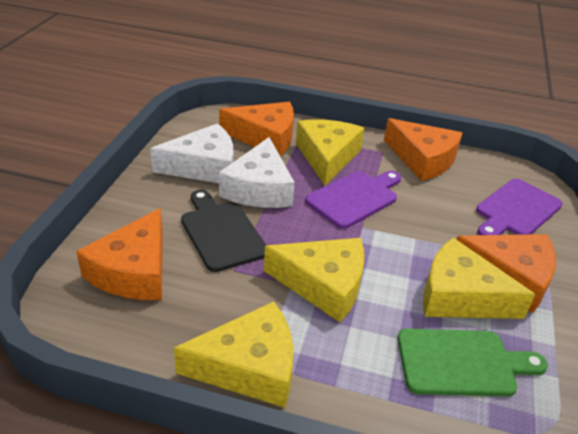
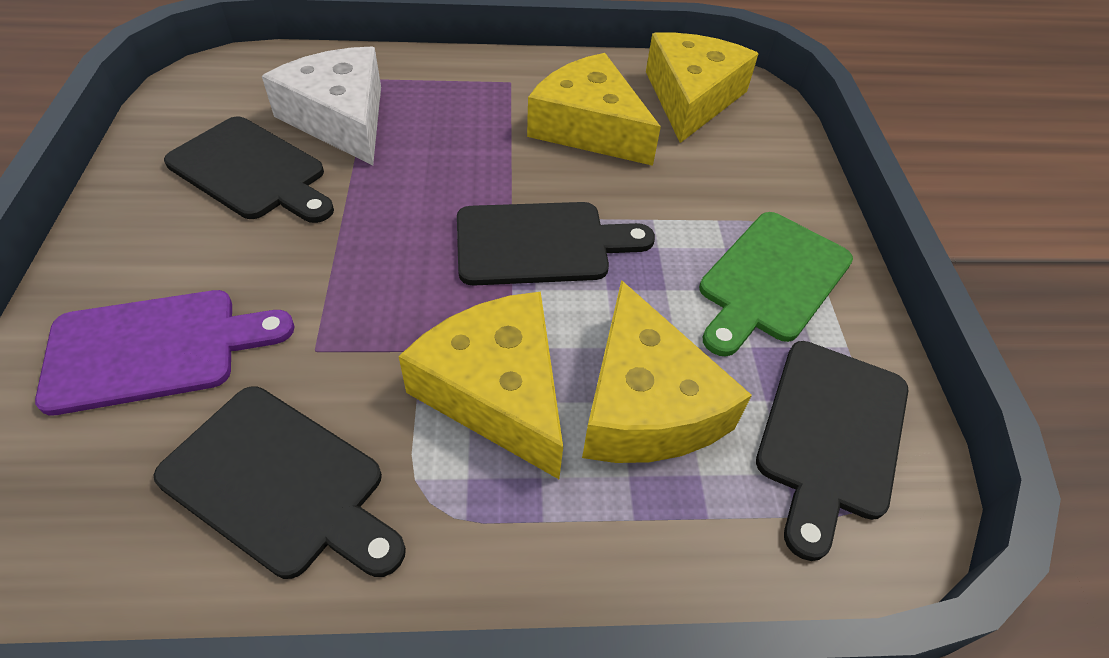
black cutting board: 1 -> 4
orange cheese: 4 -> 0
purple cutting board: 2 -> 1
white cheese: 2 -> 1

